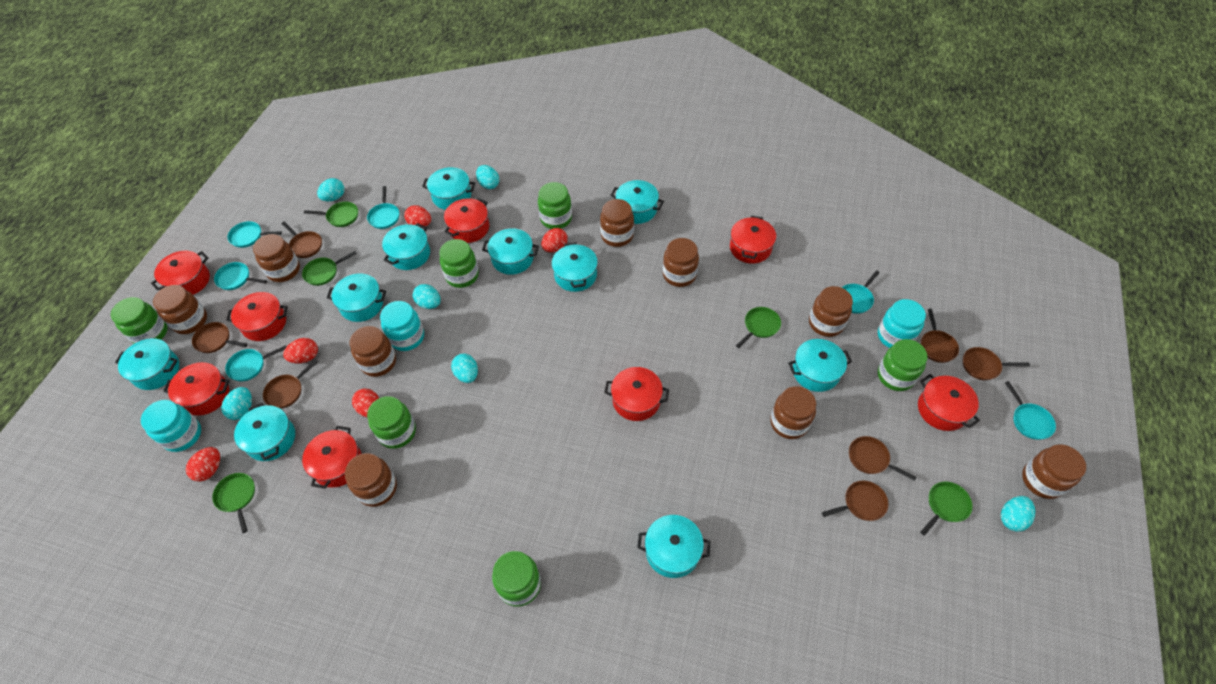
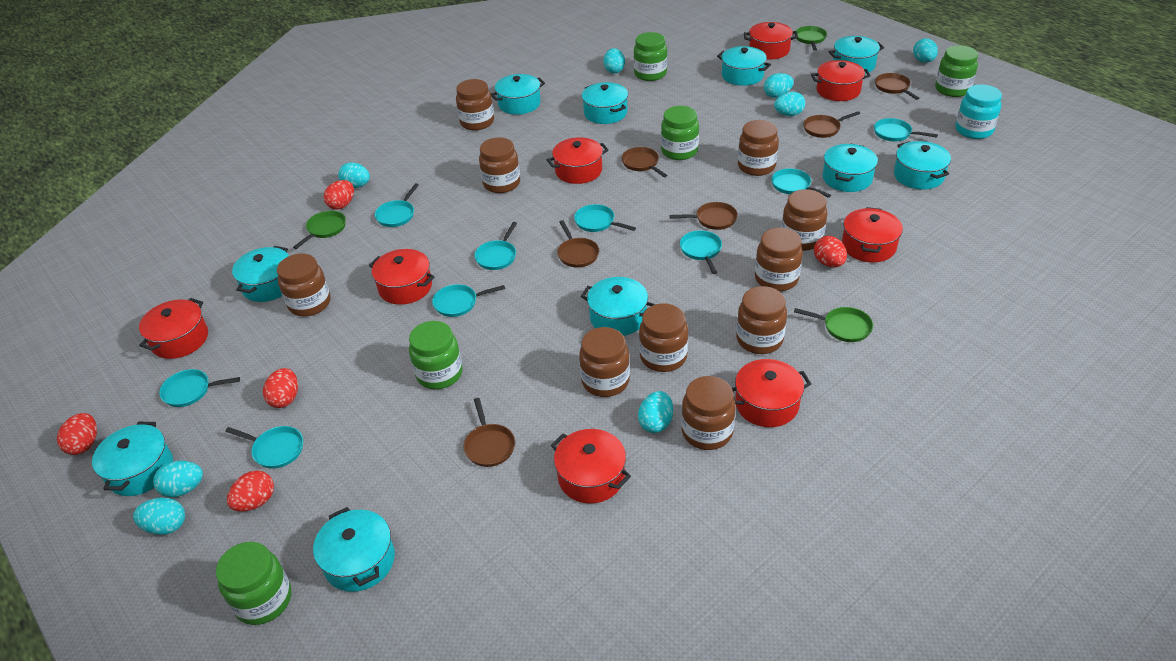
brown jar: 9 -> 10
brown pan: 7 -> 6
green jar: 6 -> 5
green pan: 5 -> 3
turquoise egg: 6 -> 8
turquoise jar: 3 -> 1
turquoise pan: 6 -> 9

